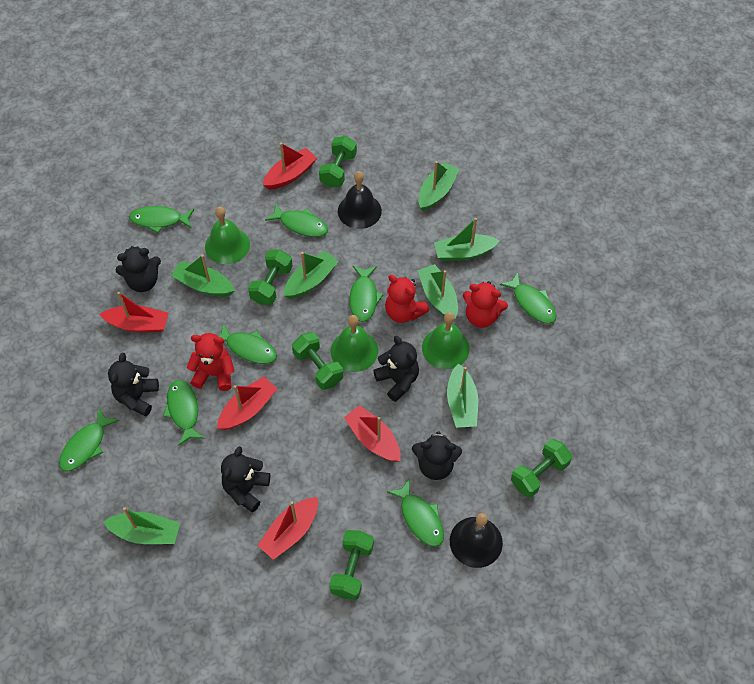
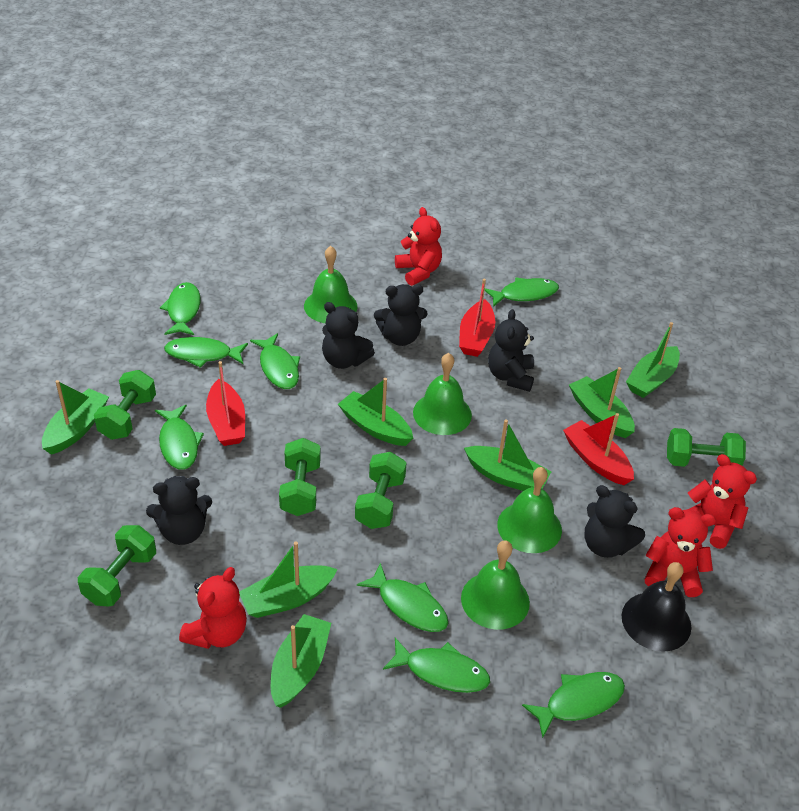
black bell: 2 -> 1
green bell: 3 -> 4
red boat: 5 -> 3
red teddy bear: 3 -> 4

